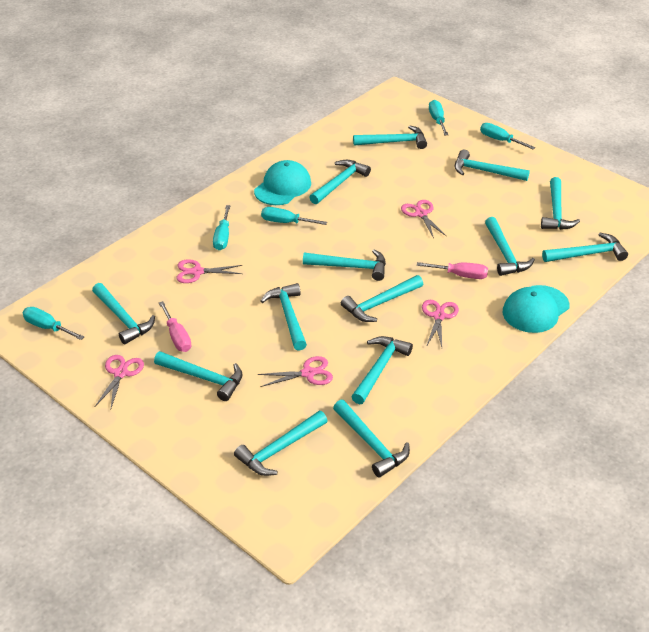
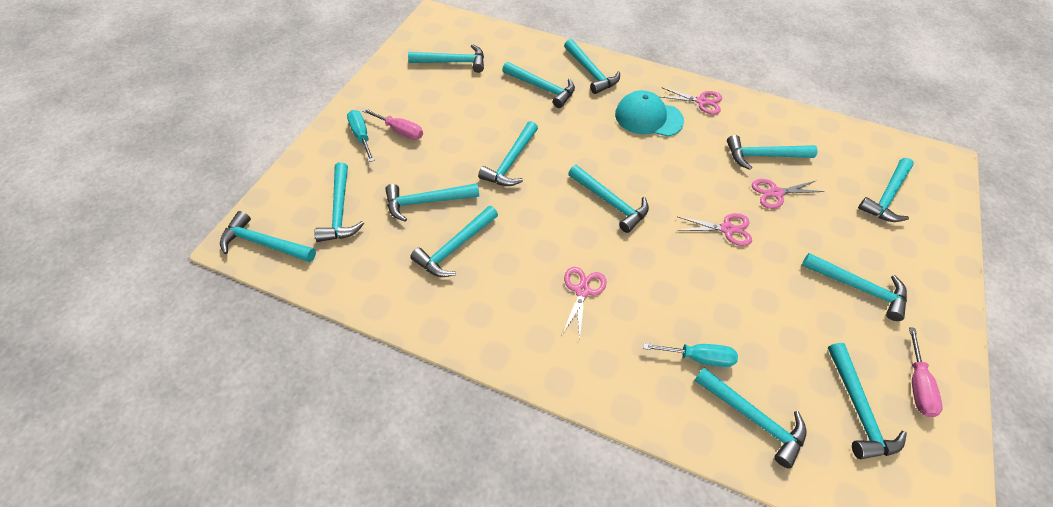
pink scissors: 5 -> 4
turquoise cap: 2 -> 1
turquoise screwdriver: 5 -> 2

